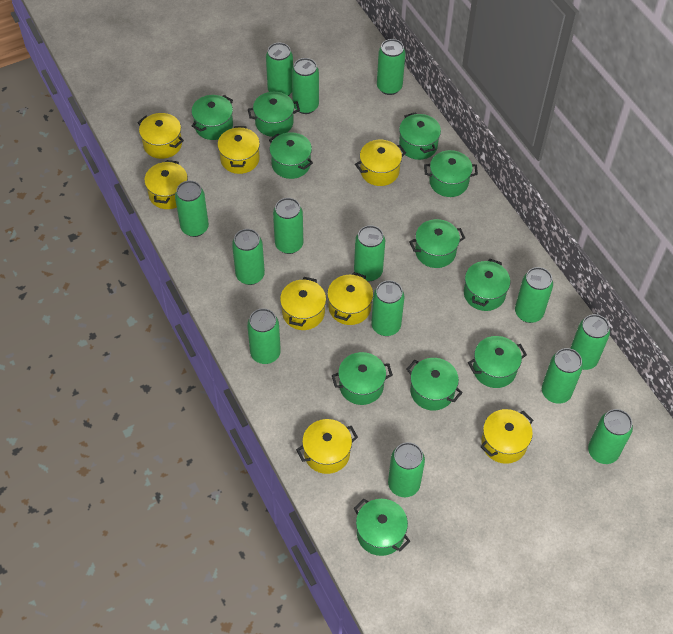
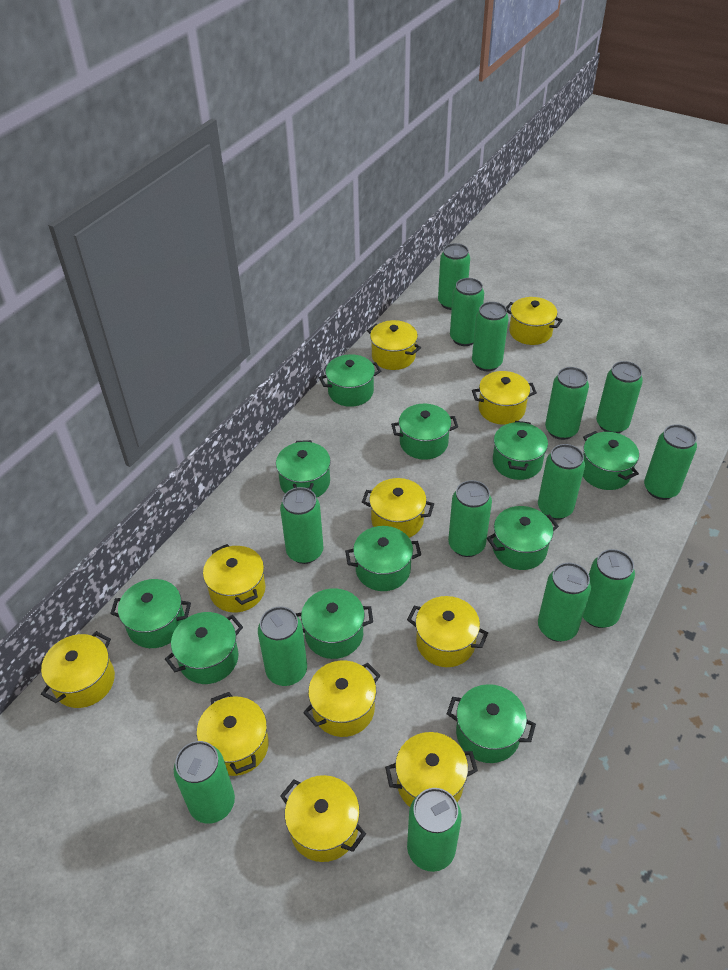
yellow pot: 8 -> 11

